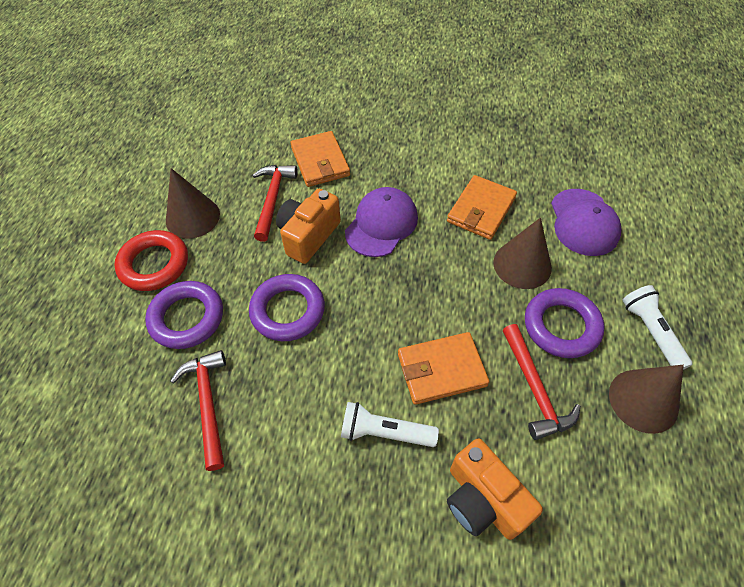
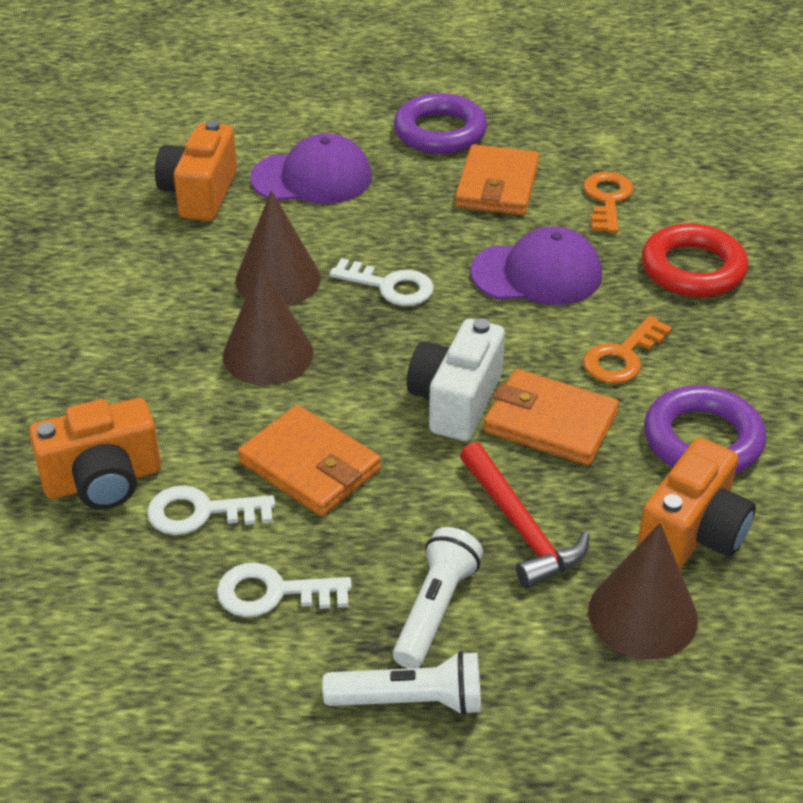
orange camera: 2 -> 3
orange key: 0 -> 2
purple ring: 3 -> 2
red hammer: 3 -> 1
white camera: 0 -> 1
white key: 0 -> 3

